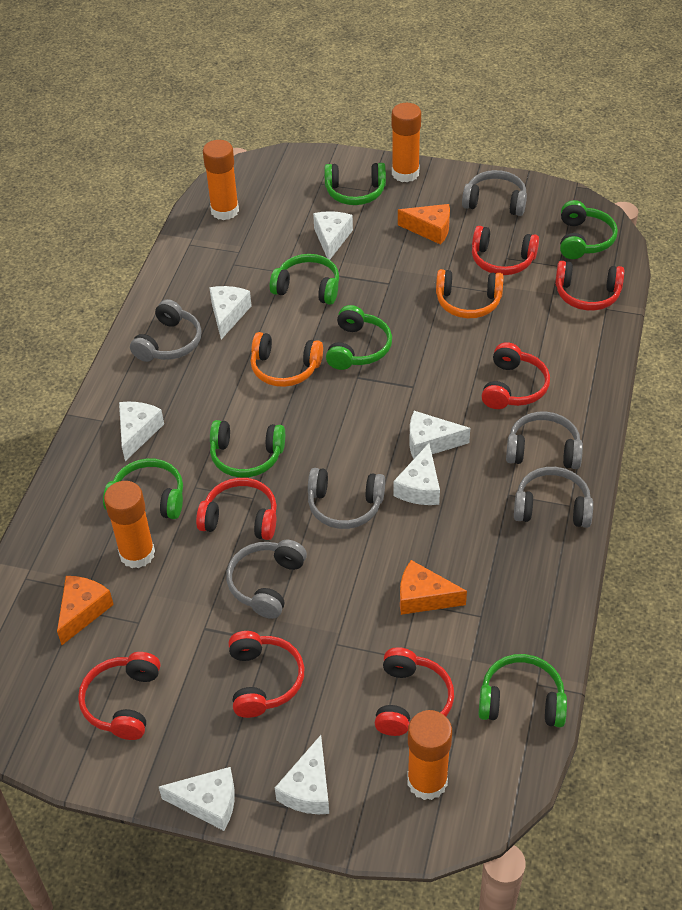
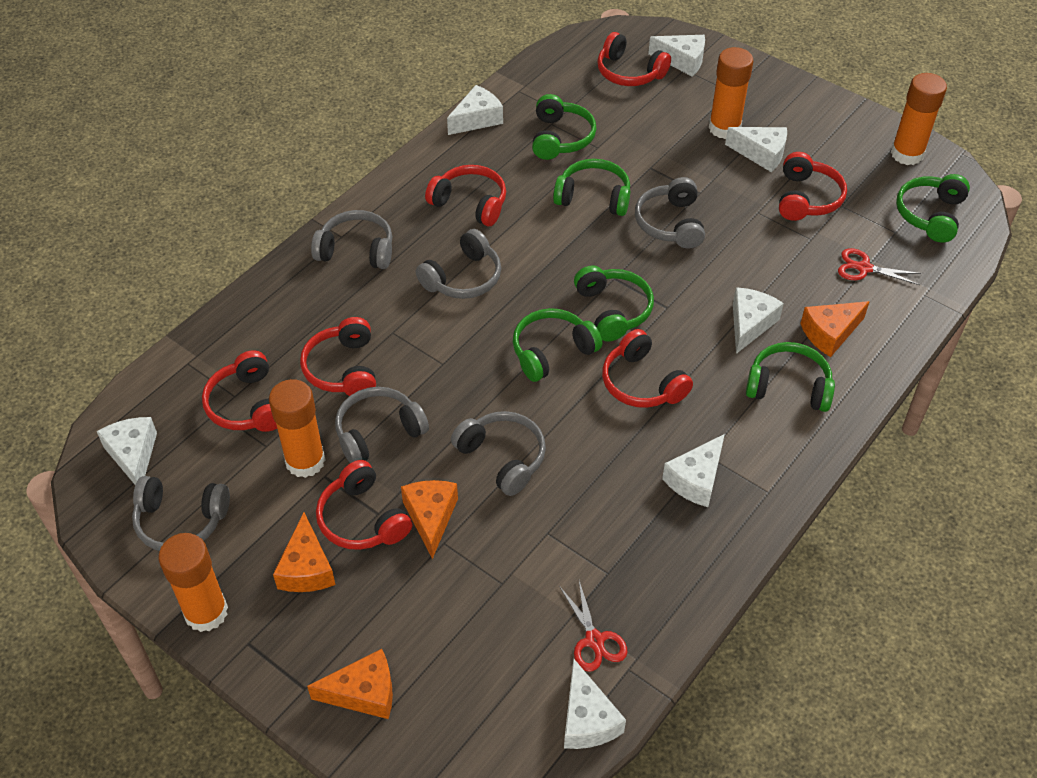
green headphones: 7 -> 6
orange cheese: 3 -> 4
orange headphones: 2 -> 0
red scissors: 0 -> 2

